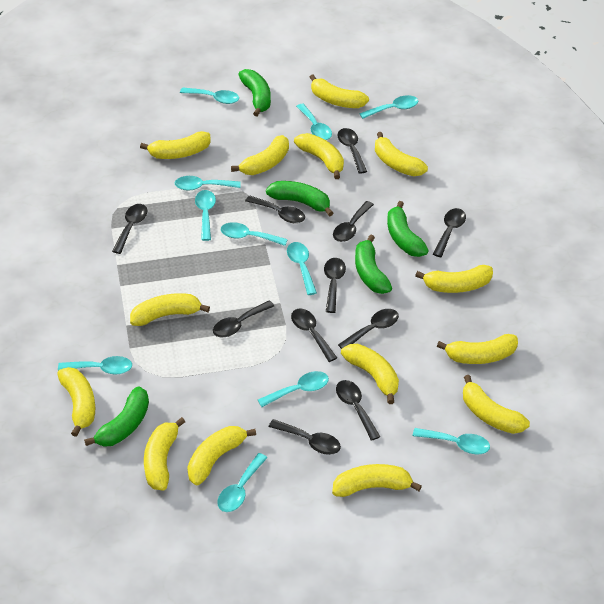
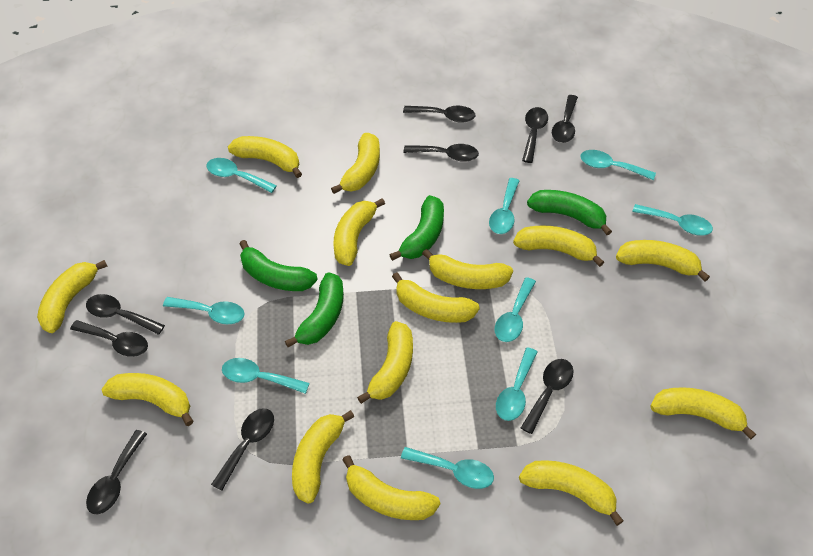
black spoon: 11 -> 9
green banana: 5 -> 4
turquoise spoon: 11 -> 9

